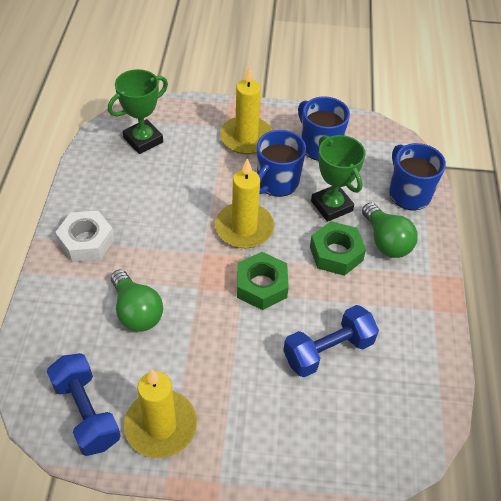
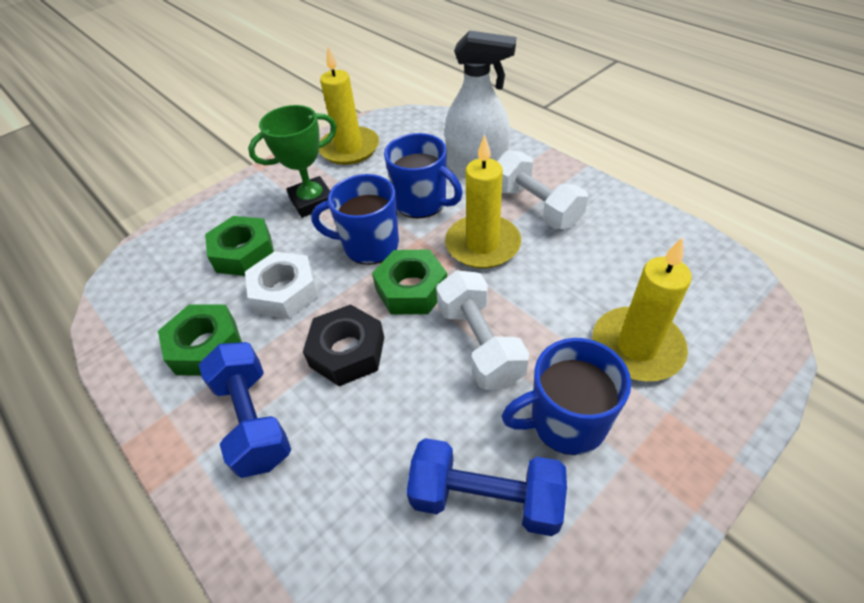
black nut: 0 -> 1
green light bulb: 2 -> 0
green nut: 2 -> 3
green trophy: 2 -> 1
white dumbbell: 0 -> 2
white spray bottle: 0 -> 1

